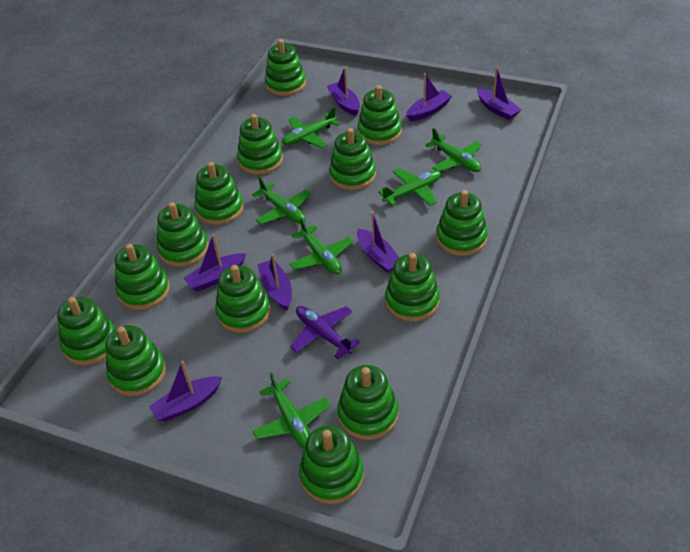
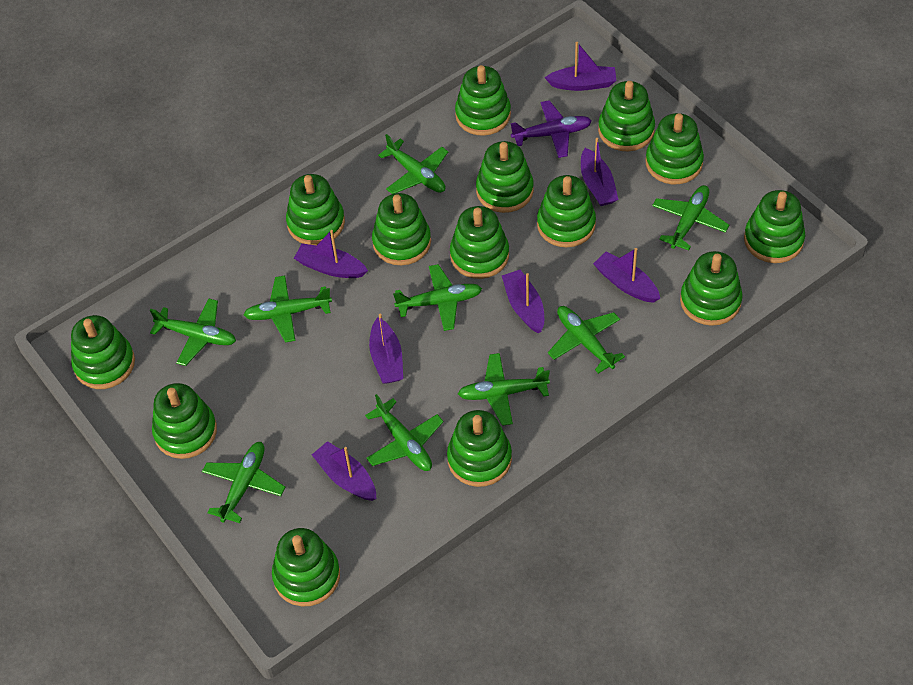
green plane: 6 -> 9

